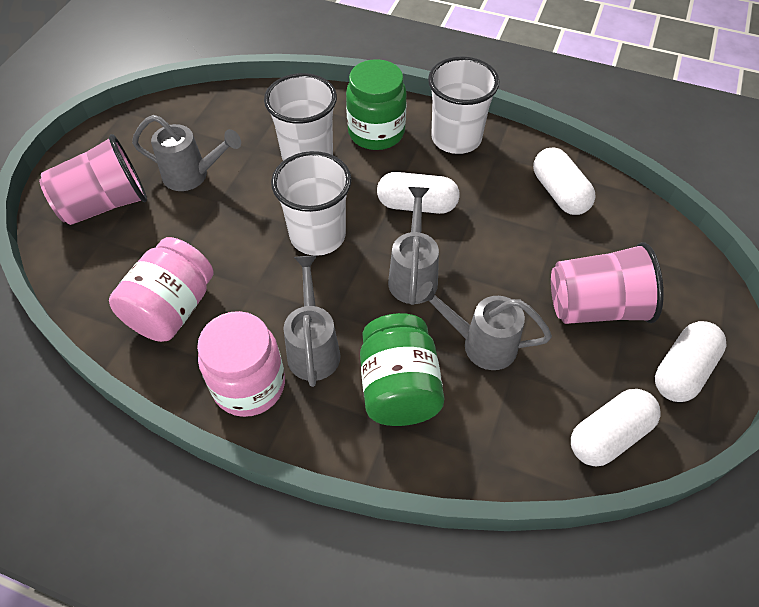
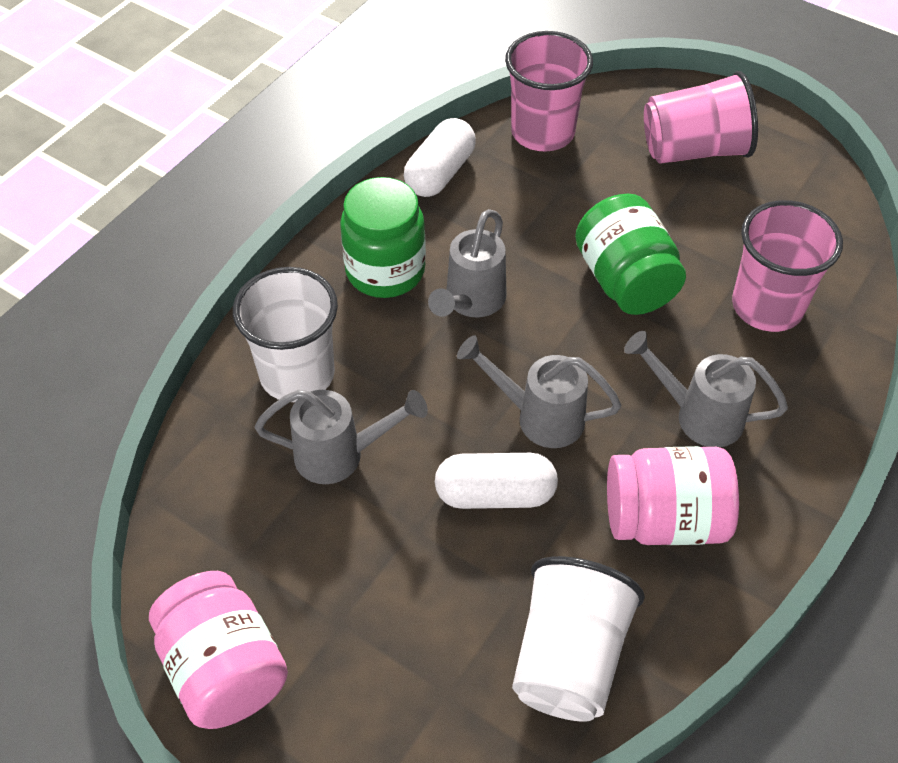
pink cup: 2 -> 3
white capsule: 4 -> 2
white cup: 3 -> 2

